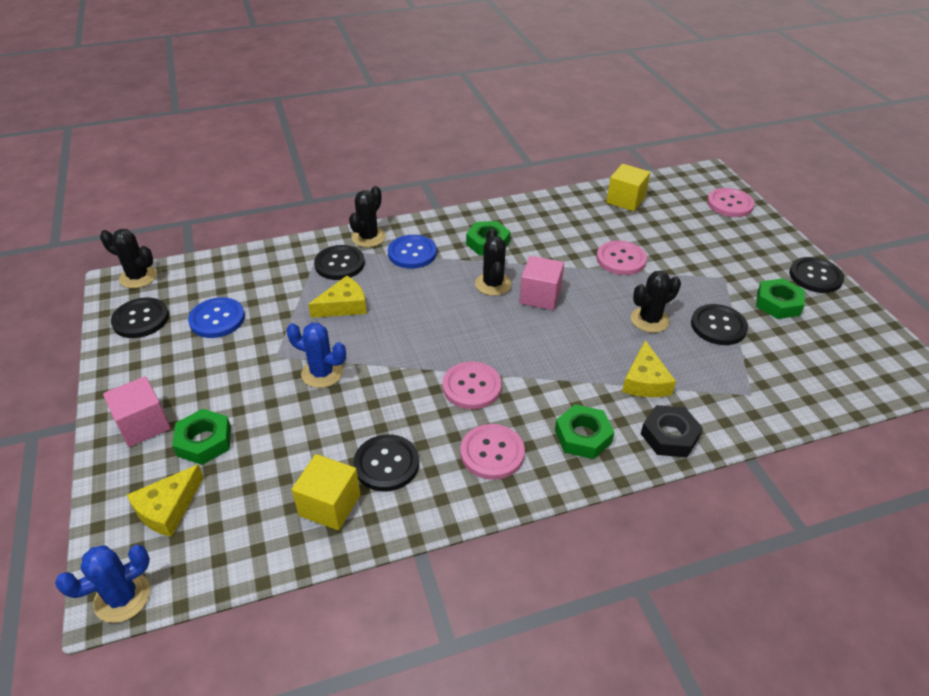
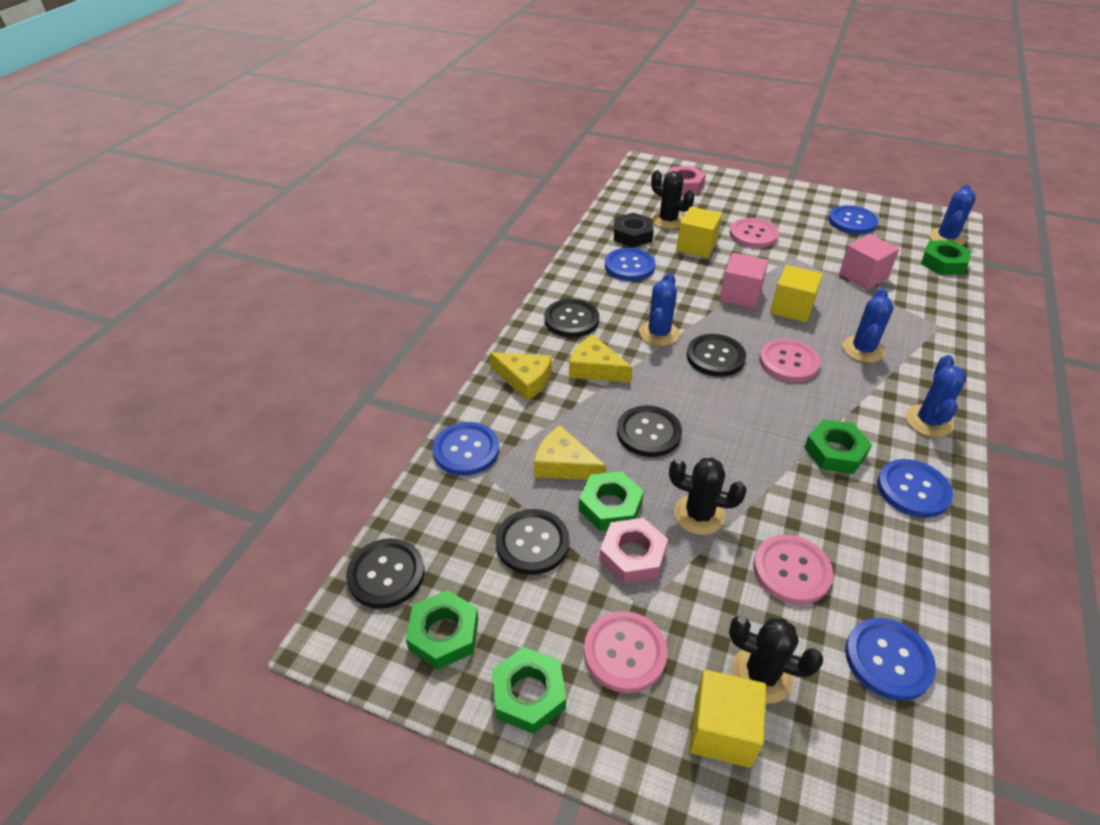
black cactus: 4 -> 3
blue button: 2 -> 5
blue cactus: 2 -> 4
green nut: 4 -> 5
pink nut: 0 -> 2
yellow cube: 2 -> 3

